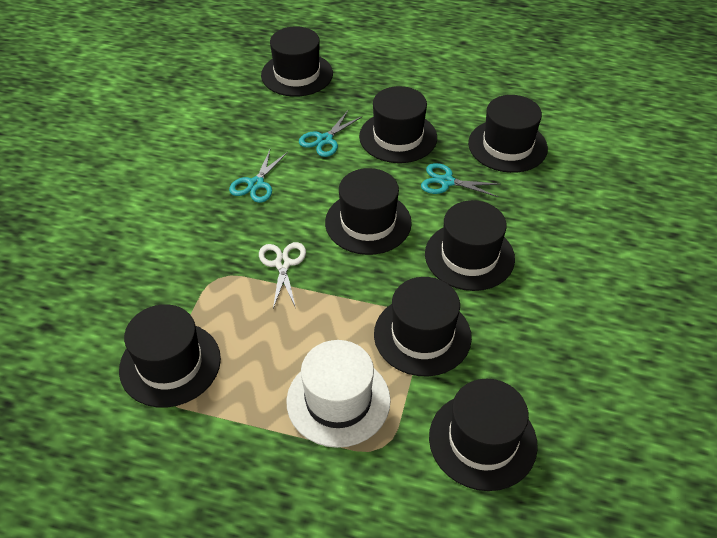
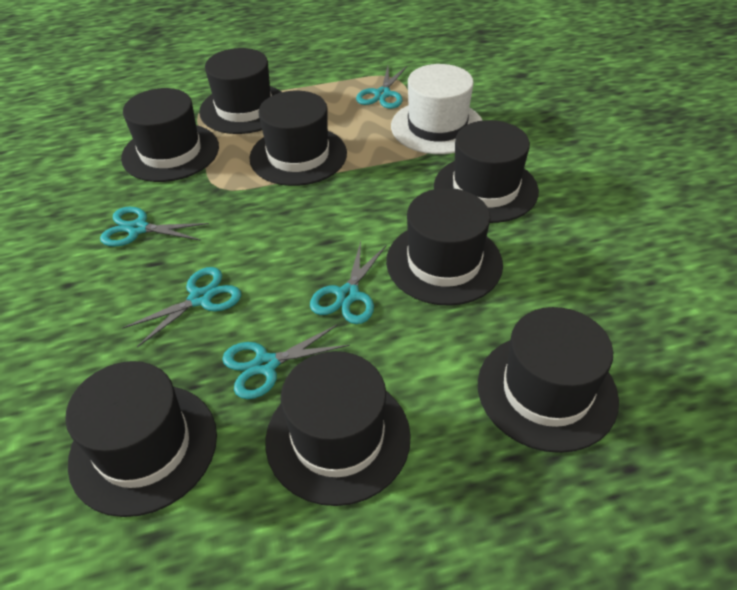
turquoise scissors: 3 -> 5
white scissors: 1 -> 0

